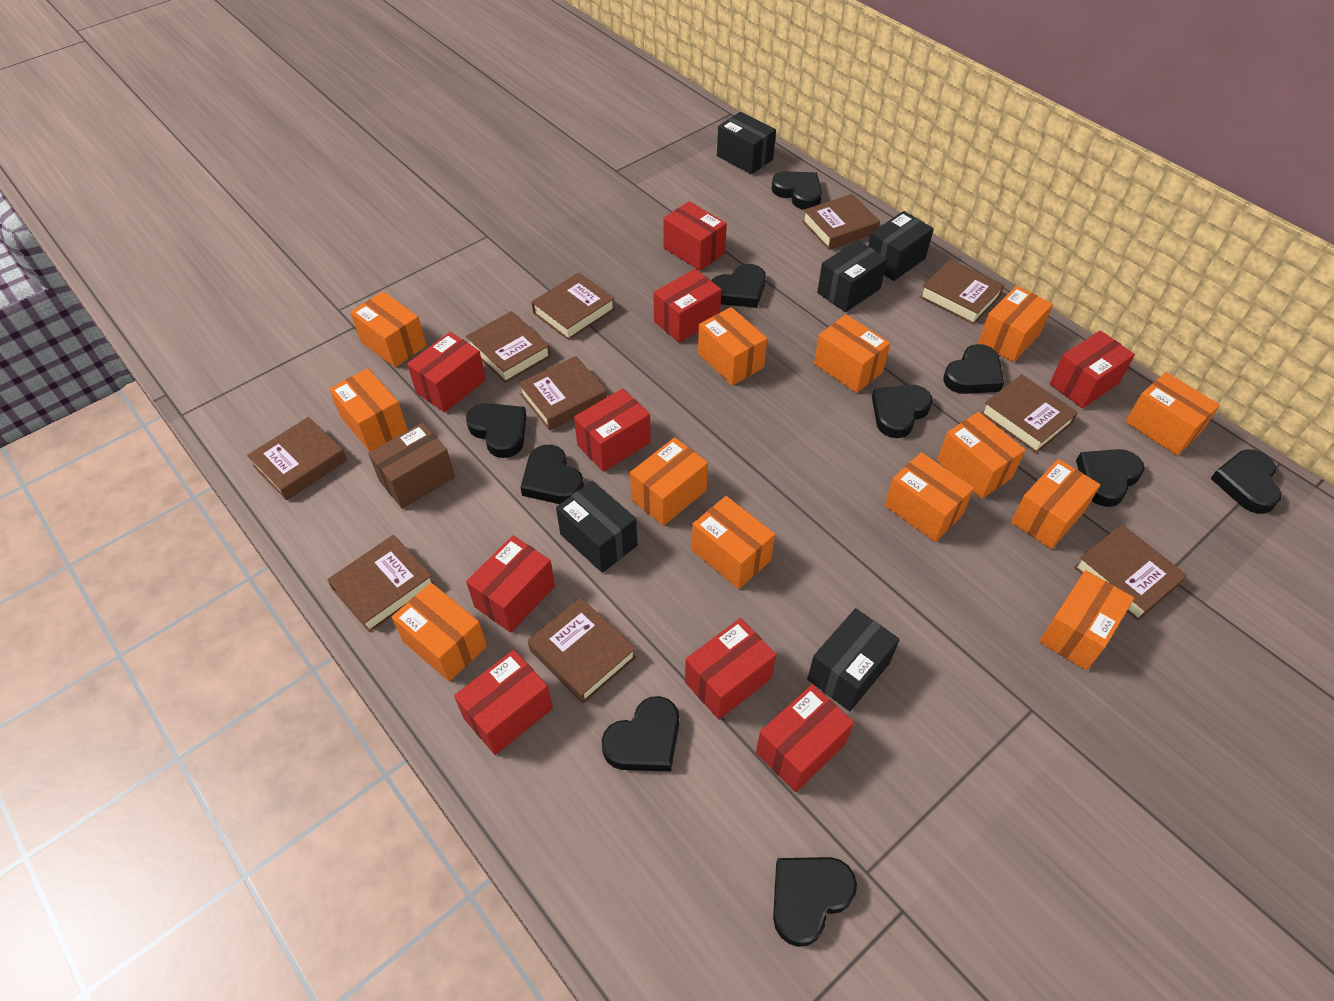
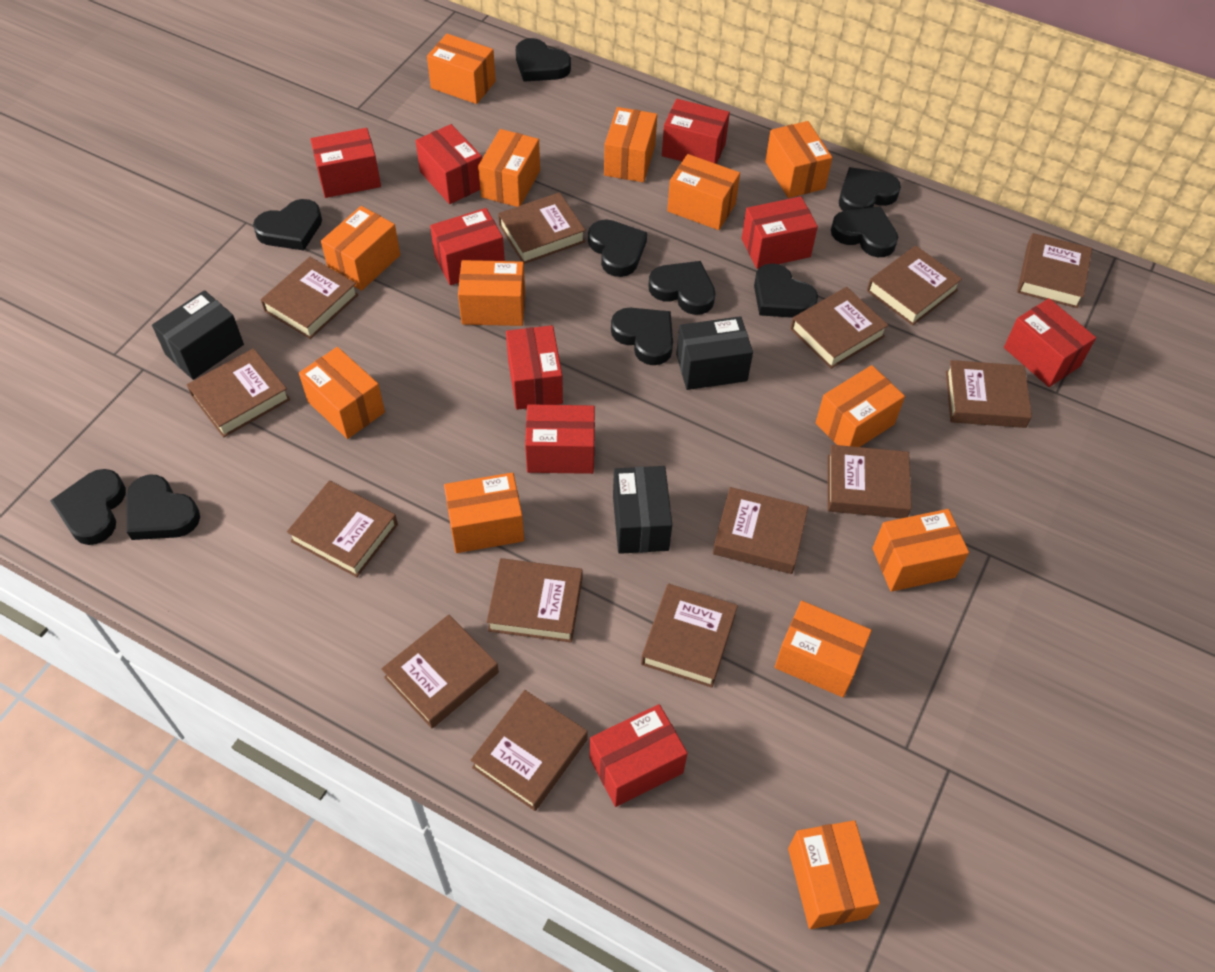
black box: 5 -> 3
brown book: 10 -> 14
brown box: 1 -> 0

